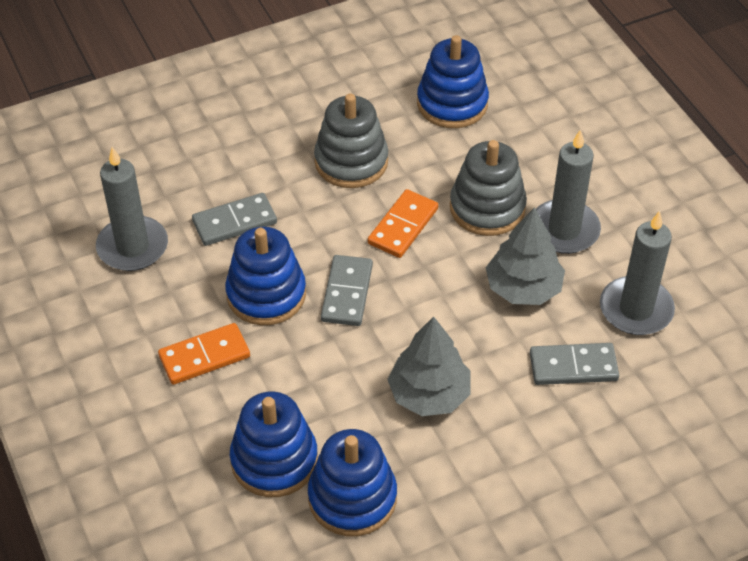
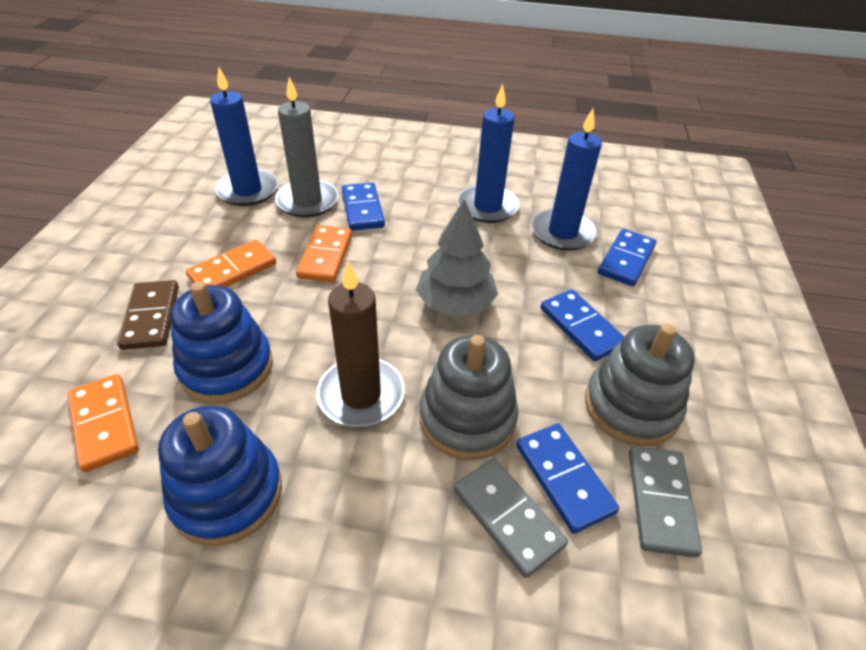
blue candle: 0 -> 3
blue domino: 0 -> 4
blue stacking toy: 4 -> 2
brown candle: 0 -> 1
brown domino: 0 -> 1
grey candle: 3 -> 1
grey domino: 3 -> 2
grey tree: 2 -> 1
orange domino: 2 -> 3

